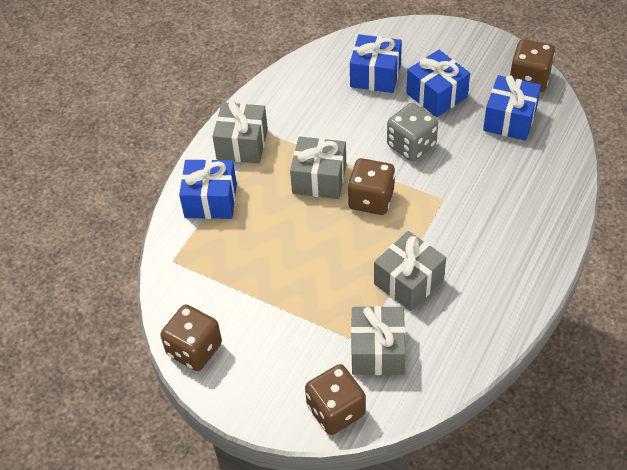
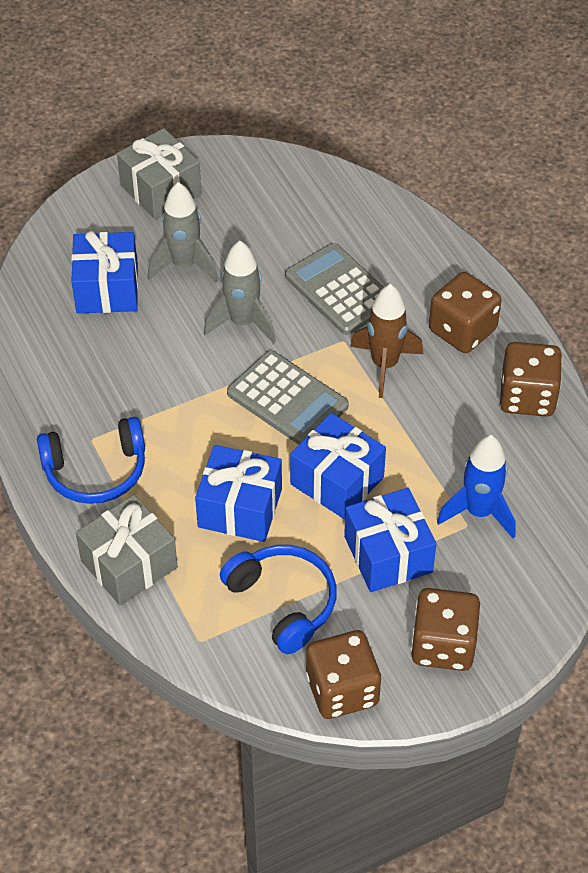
blue headphones: 0 -> 2
blue rocket: 0 -> 1
brown rocket: 0 -> 1
grey calculator: 0 -> 2
grey dice: 1 -> 0
grey gift: 4 -> 2
grey rocket: 0 -> 2

